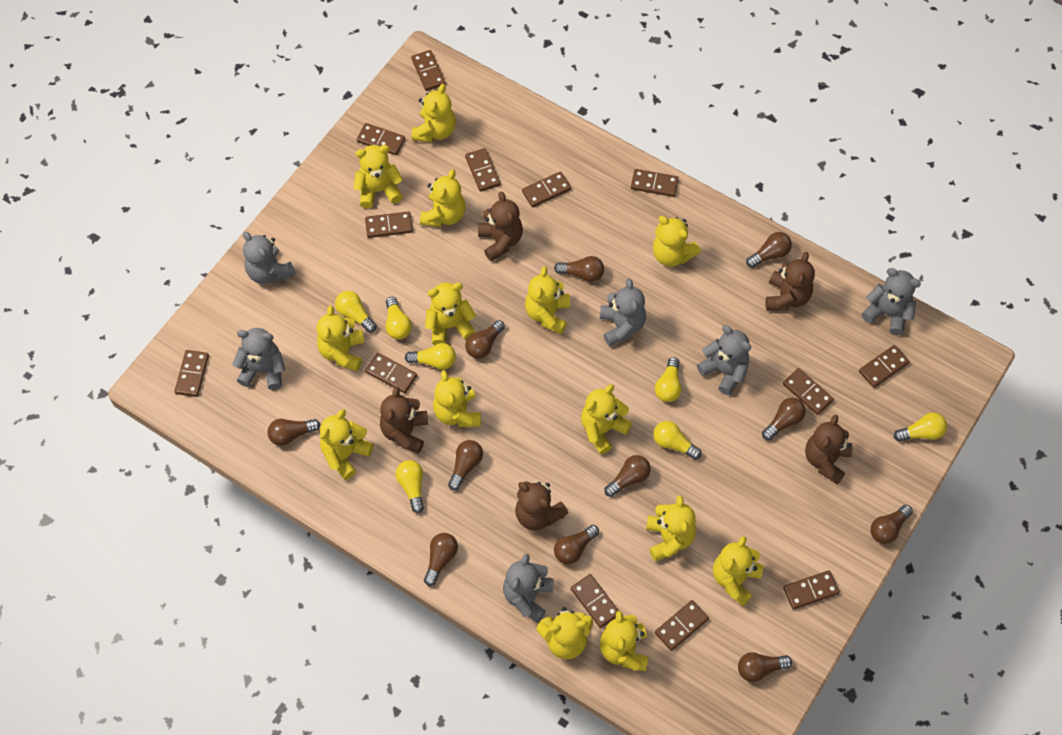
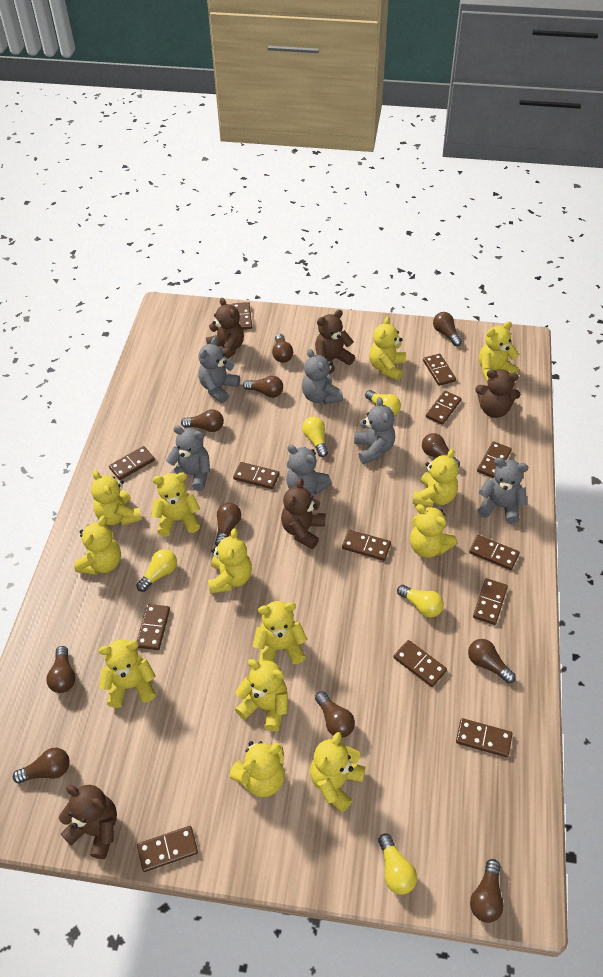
yellow light bulb: 7 -> 5
yellow teddy bear: 14 -> 13

